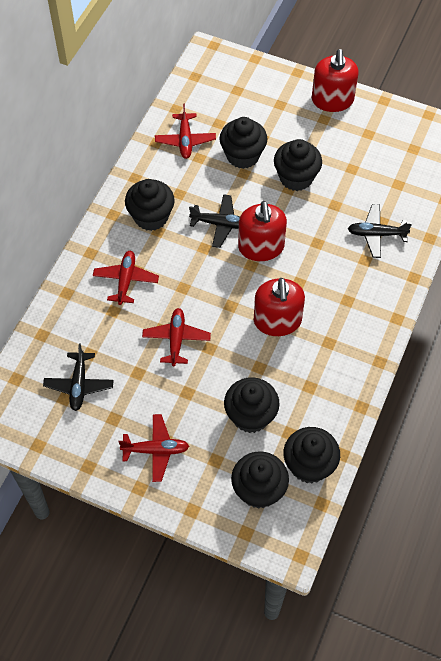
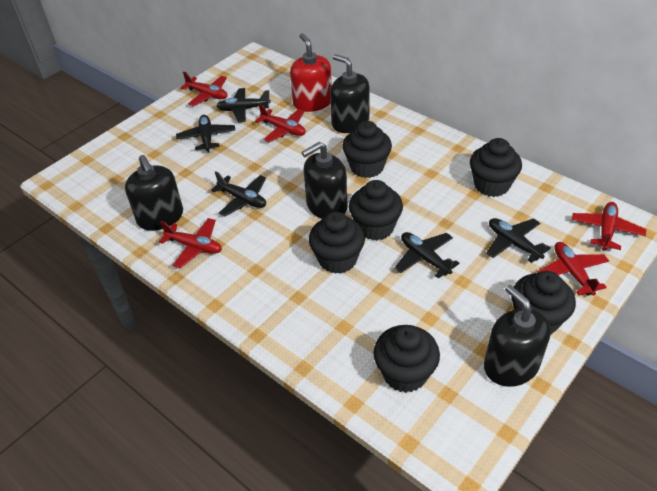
black plane: 3 -> 5
black soap dispenser: 0 -> 4
red plane: 4 -> 5
red soap dispenser: 3 -> 1

